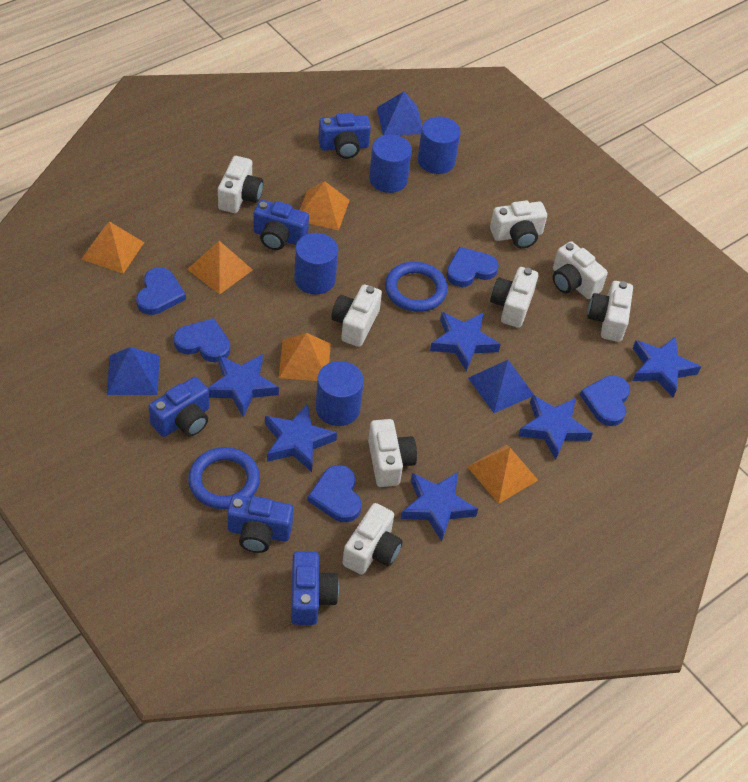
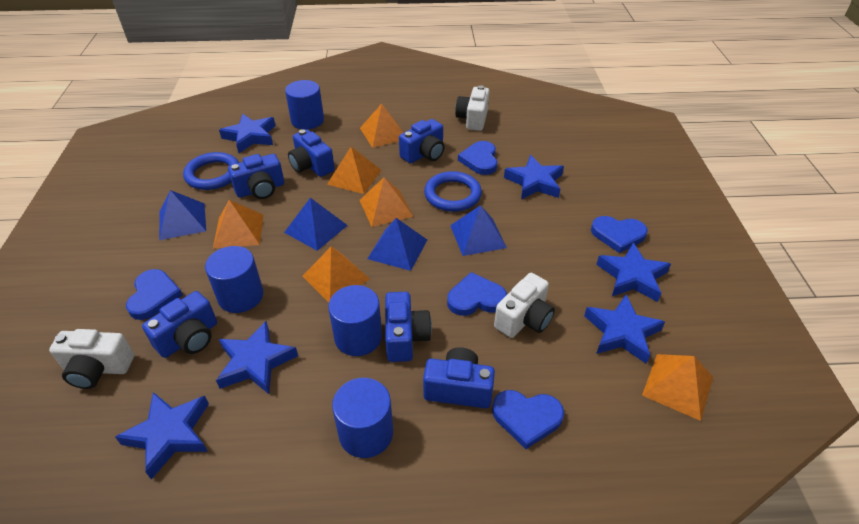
blue camera: 5 -> 6
blue pyramid: 3 -> 4
orange pyramid: 5 -> 6
white camera: 8 -> 3

